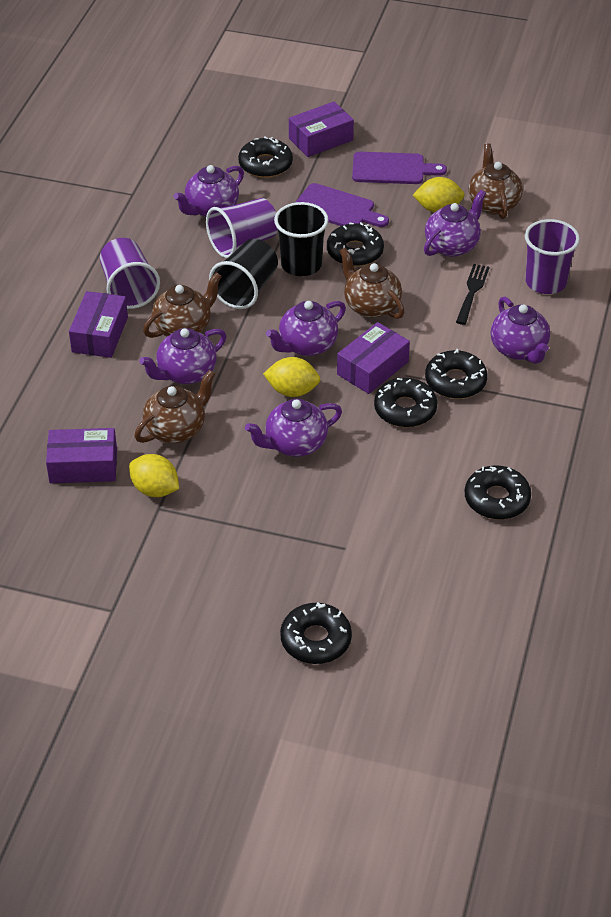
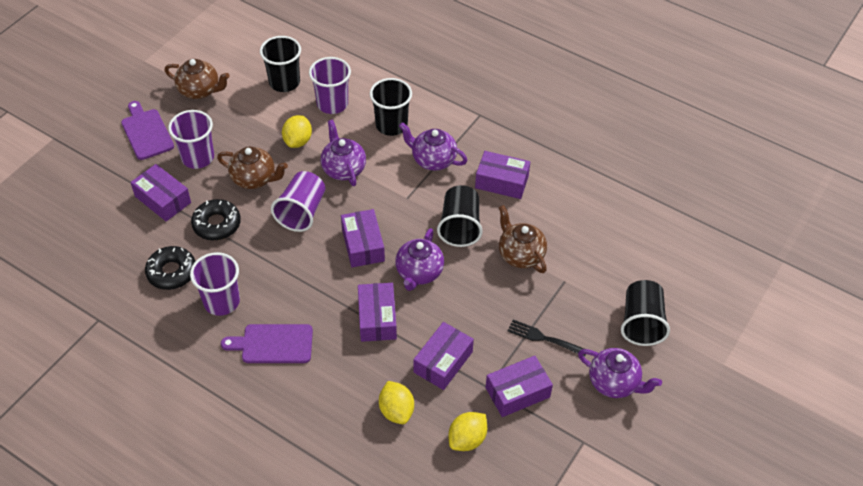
black cup: 2 -> 4
black donut: 6 -> 2
brown teapot: 4 -> 3
purple box: 4 -> 6
purple cup: 3 -> 4
purple teapot: 6 -> 4

